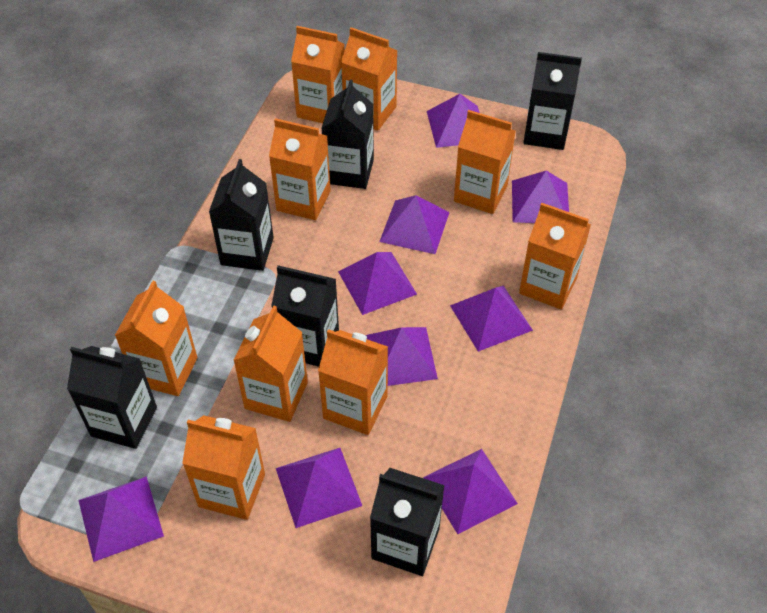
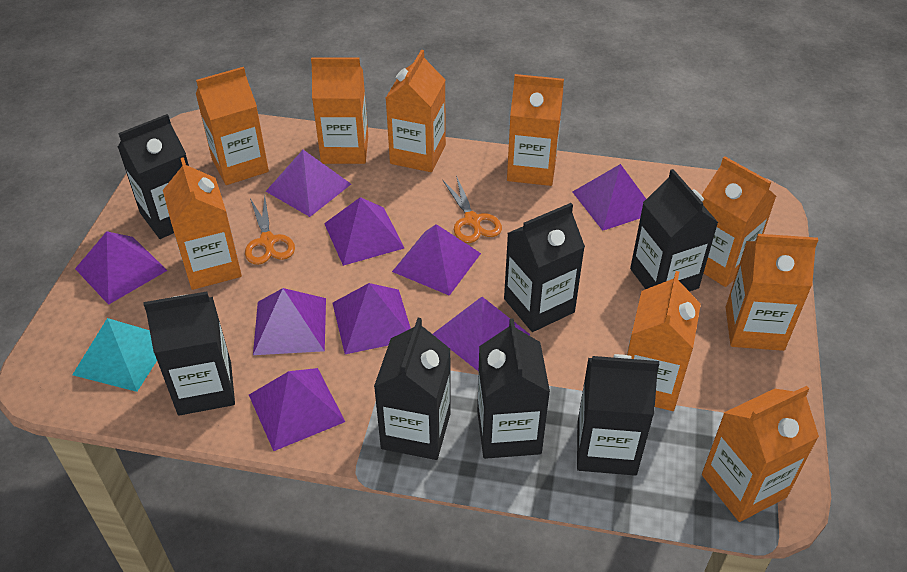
black carton: 6 -> 7
orange scissors: 0 -> 2
turquoise pyramid: 0 -> 1

